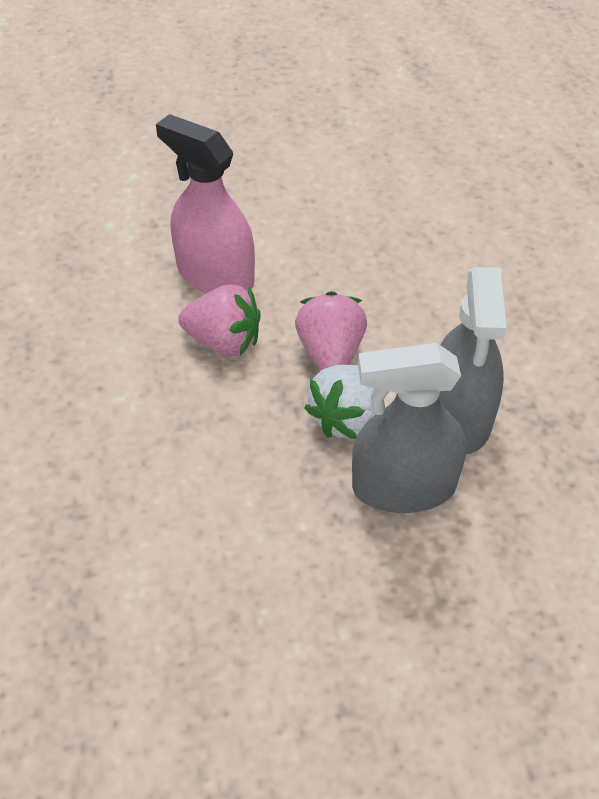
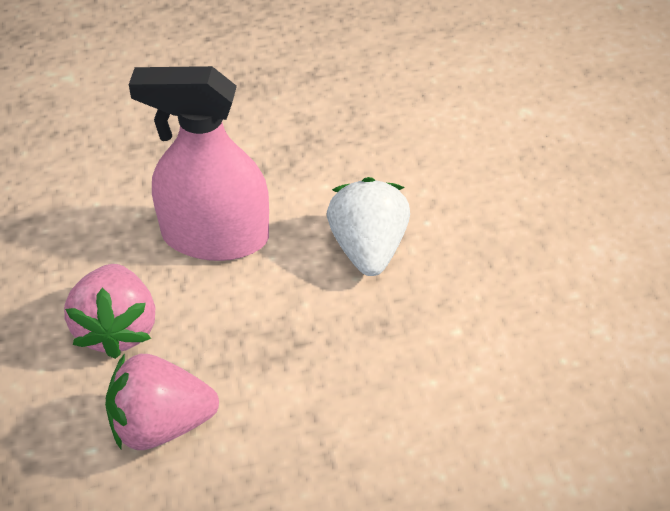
grey spray bottle: 2 -> 0

